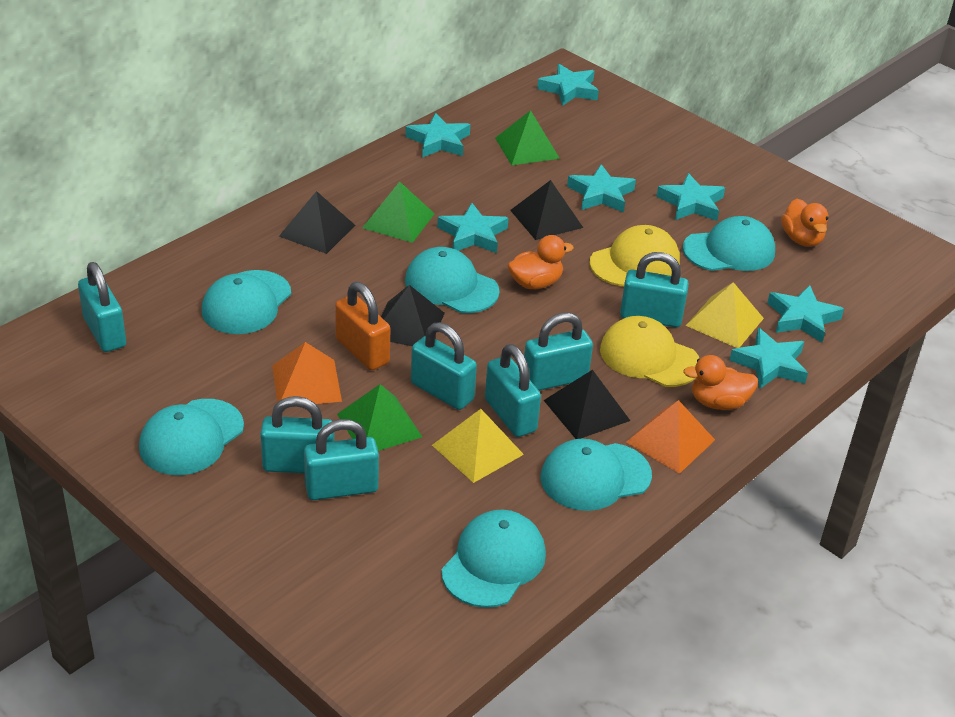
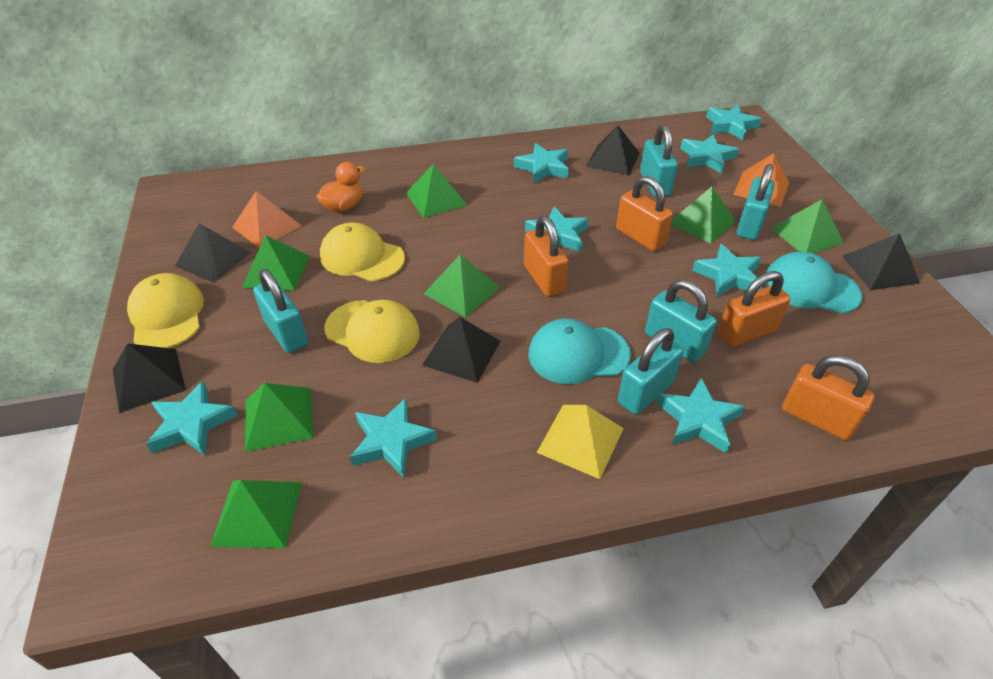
black pyramid: 4 -> 5
green pyramid: 3 -> 7
orange duck: 3 -> 1
orange padlock: 1 -> 4
turquoise cap: 6 -> 2
turquoise padlock: 7 -> 5
turquoise star: 7 -> 8
yellow cap: 2 -> 3
yellow pyramid: 2 -> 1

